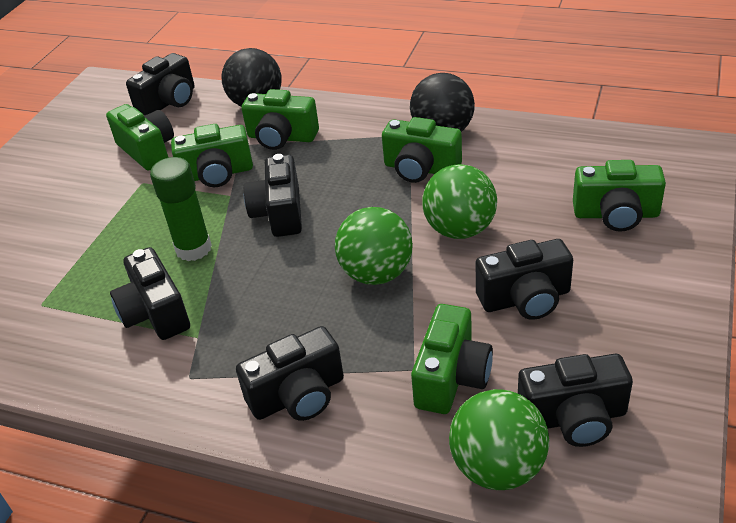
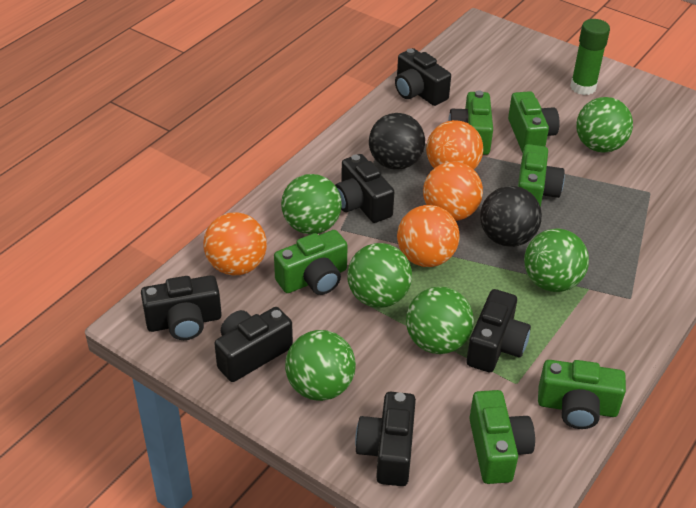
green ball: 3 -> 6
orange ball: 0 -> 4

